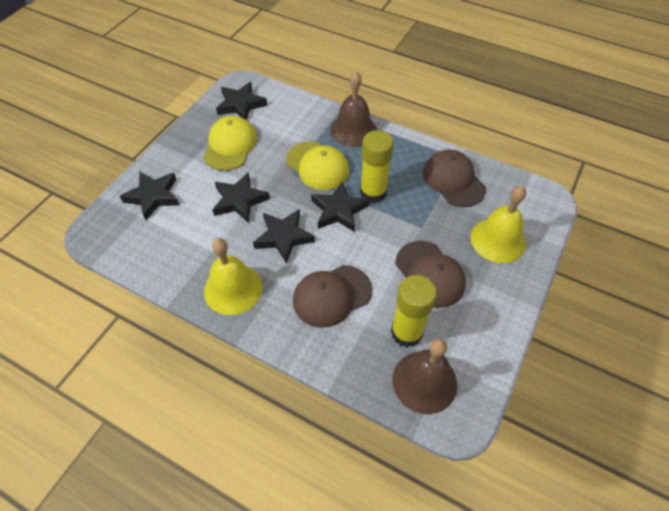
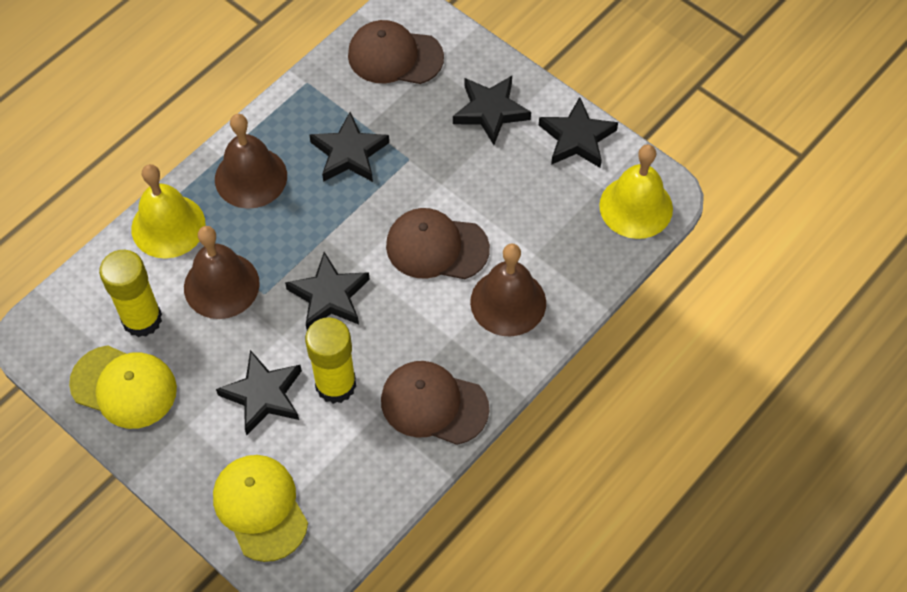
brown bell: 2 -> 3

